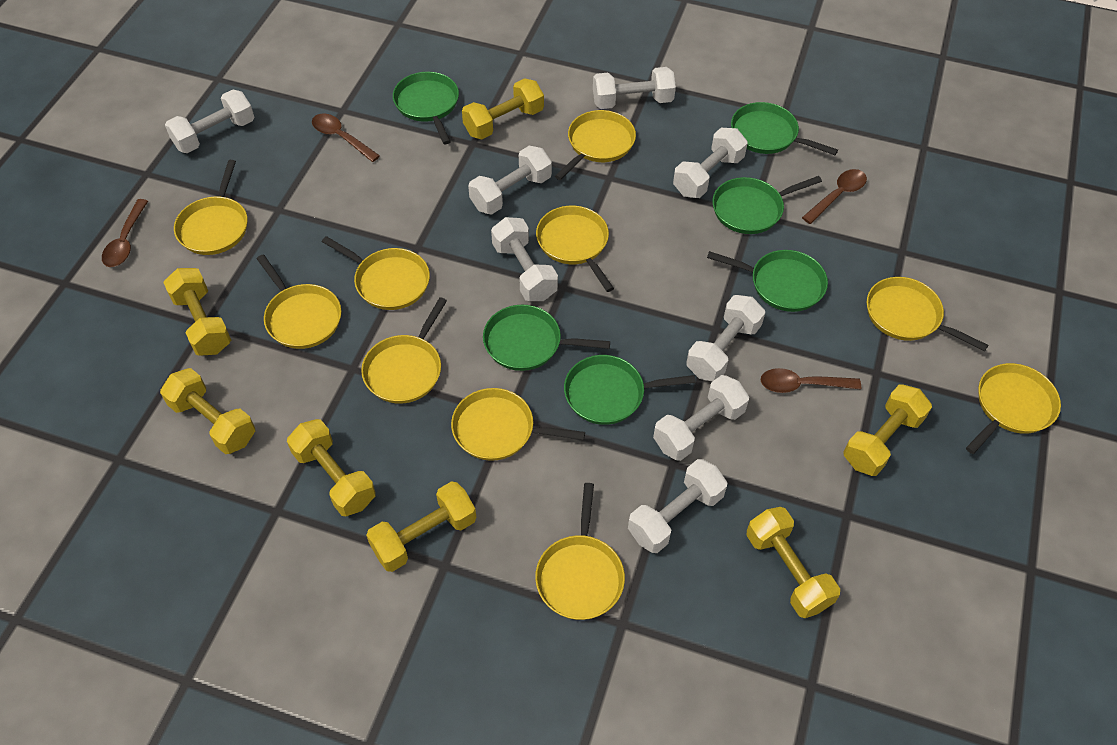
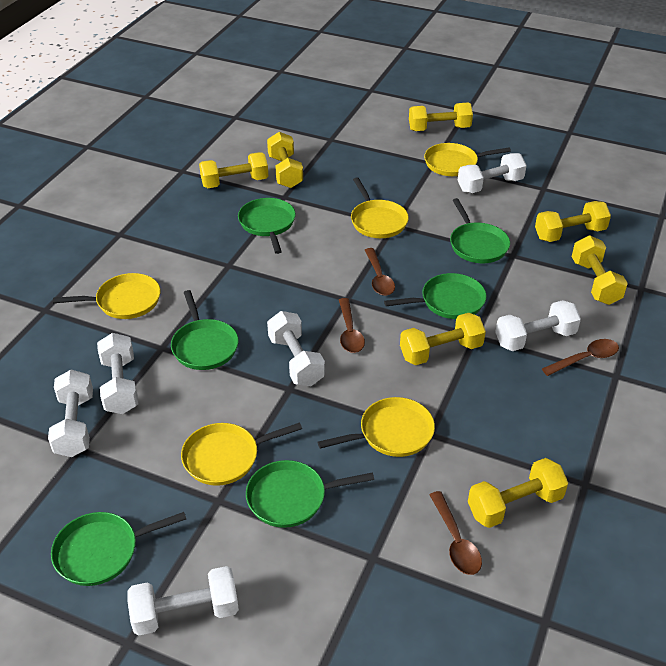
white dumbbell: 8 -> 6
yellow pan: 10 -> 5

